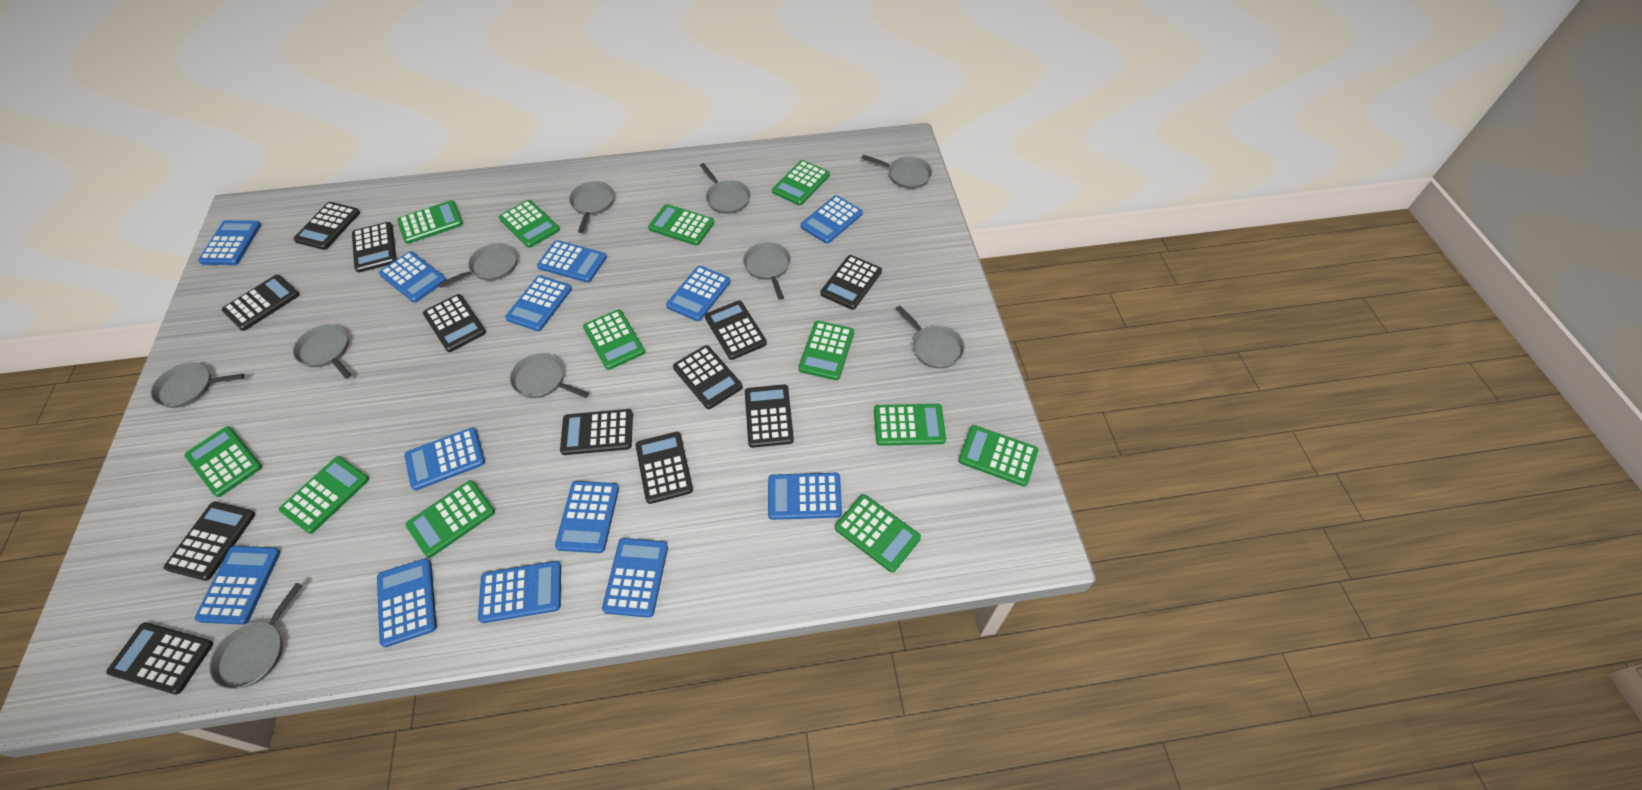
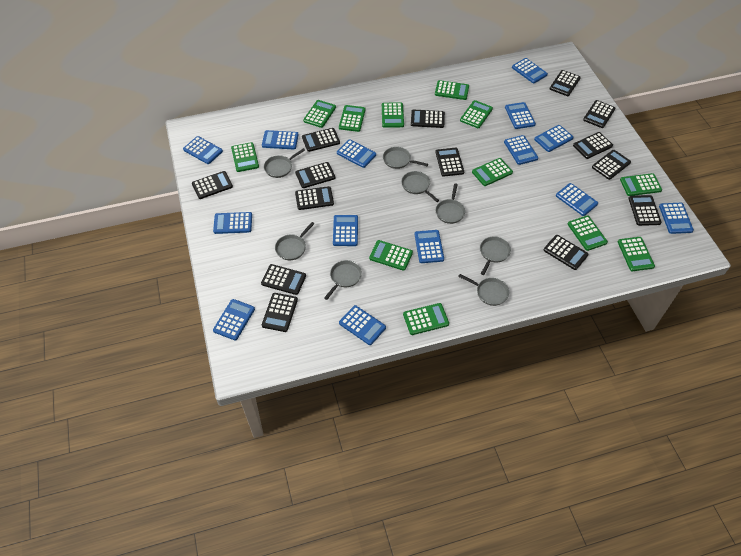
black calculator: 12 -> 14
blue calculator: 13 -> 14
grey pan: 10 -> 8

